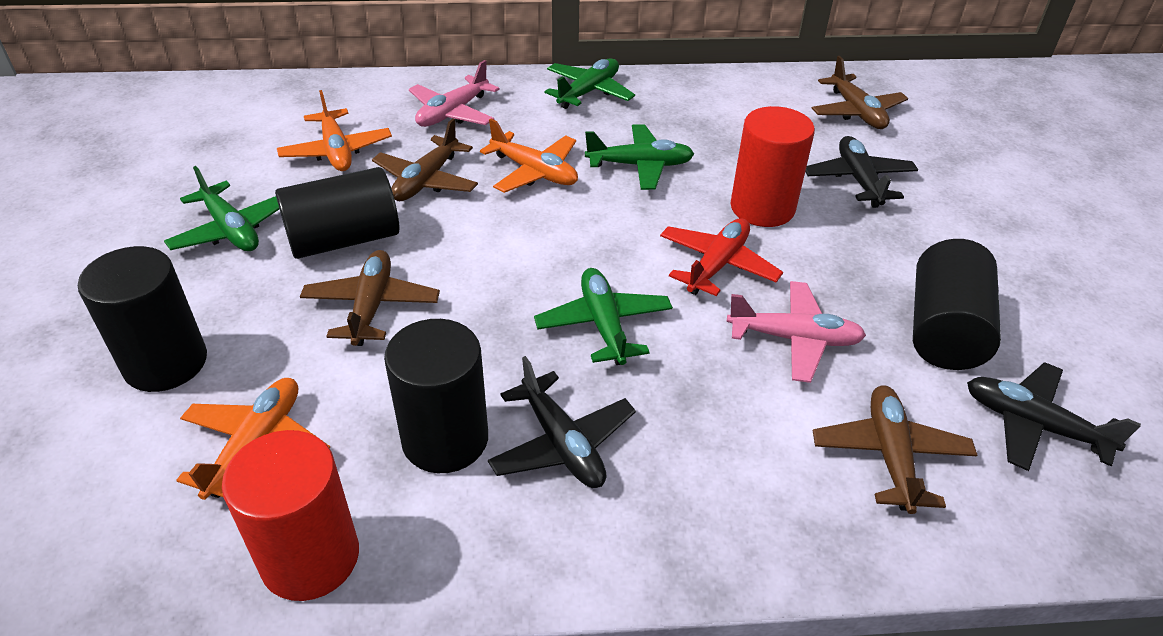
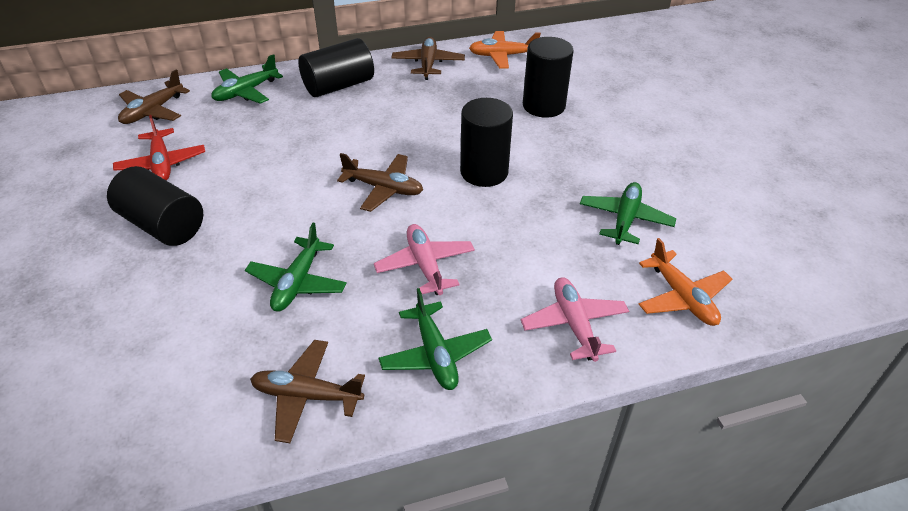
black plane: 3 -> 0
orange plane: 3 -> 2
red cylinder: 2 -> 0

